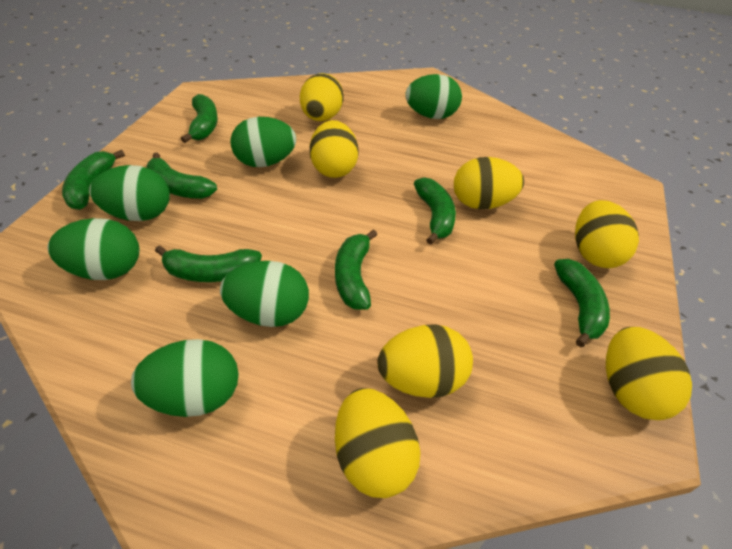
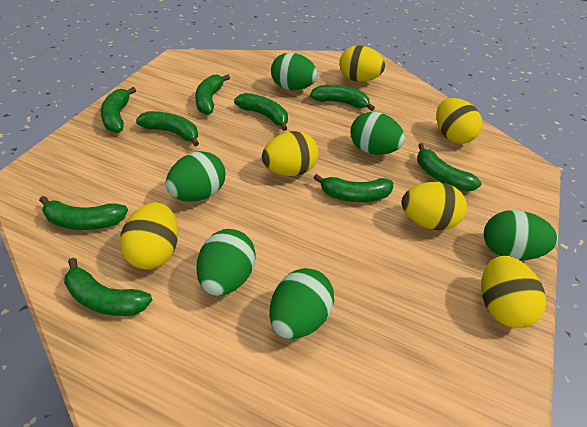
green banana: 7 -> 9
yellow egg: 7 -> 6

